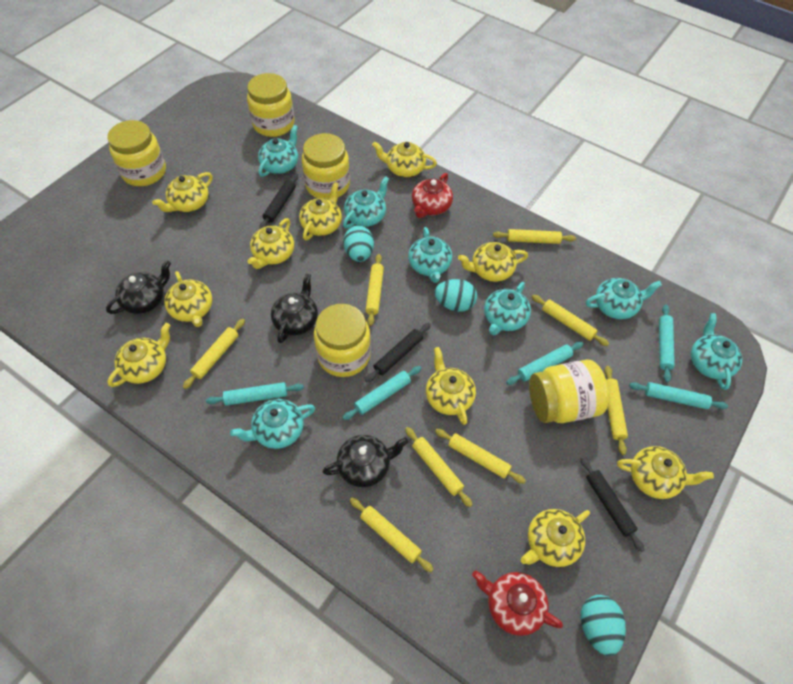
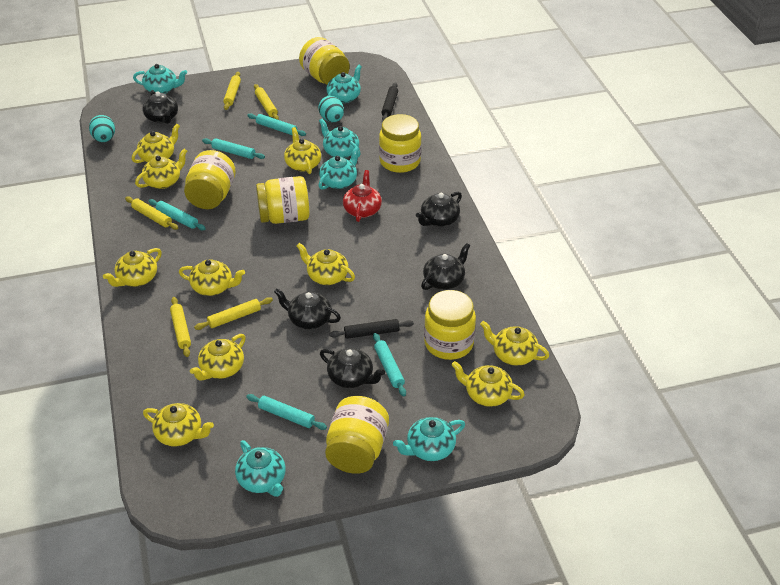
black rolling pin: 3 -> 2
black teapot: 3 -> 5
red teapot: 2 -> 1
turquoise egg: 3 -> 2
turquoise teapot: 7 -> 6
yellow jar: 5 -> 6
yellow rolling pin: 8 -> 5

